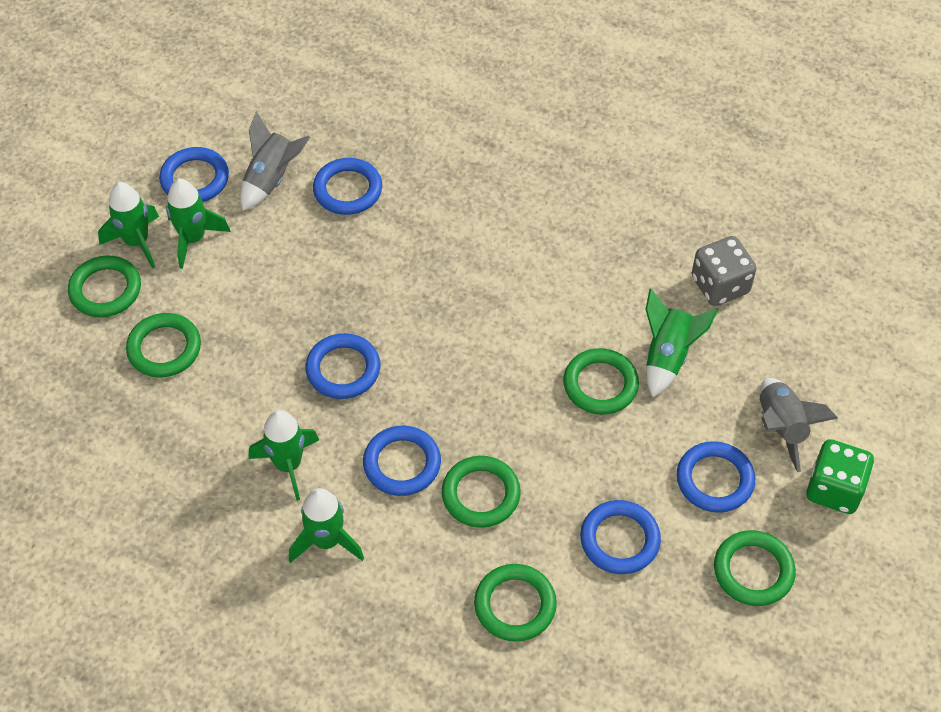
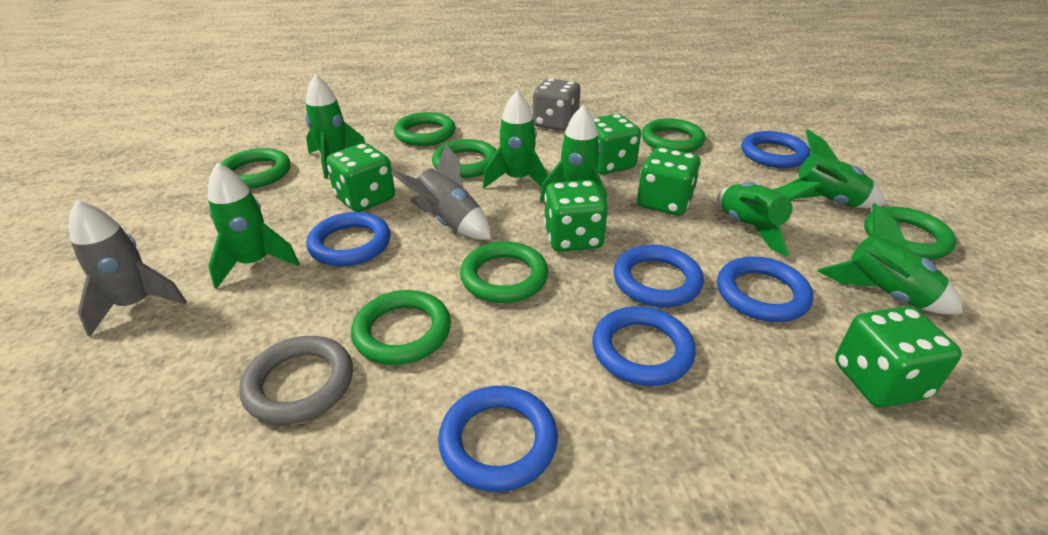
green dice: 1 -> 5
green ring: 6 -> 7
green rocket: 5 -> 7
grey ring: 0 -> 1

